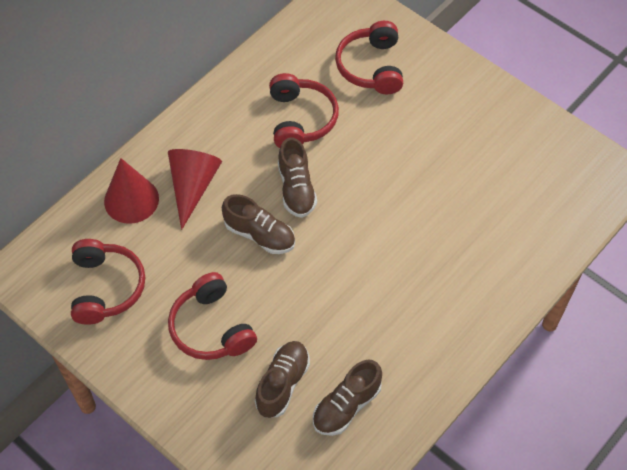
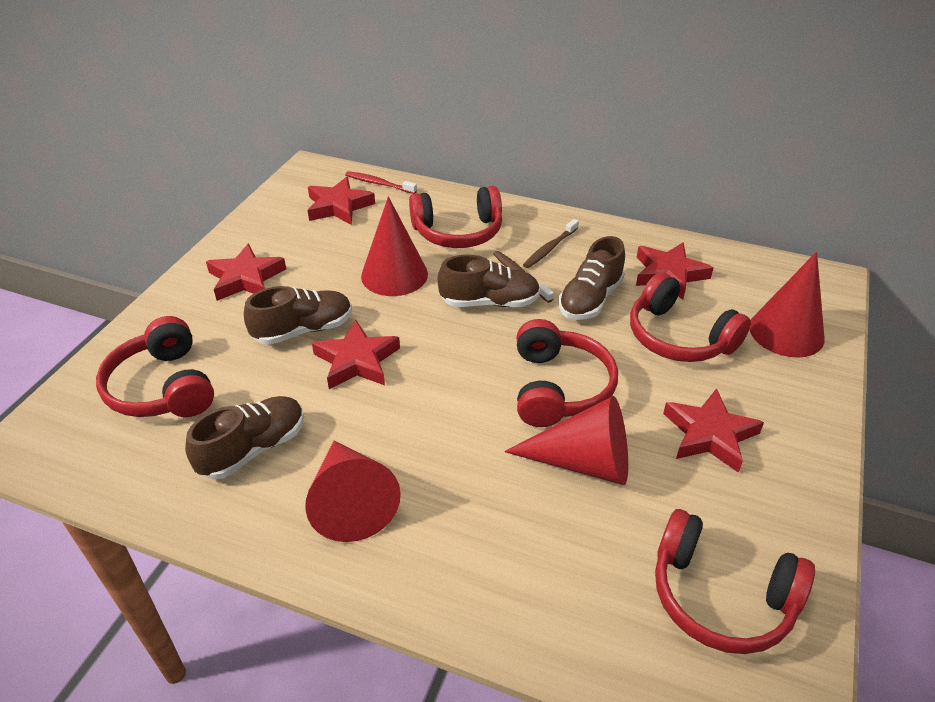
brown toothbrush: 0 -> 2
red cone: 2 -> 4
red headphones: 4 -> 5
red star: 0 -> 5
red toothbrush: 0 -> 1

